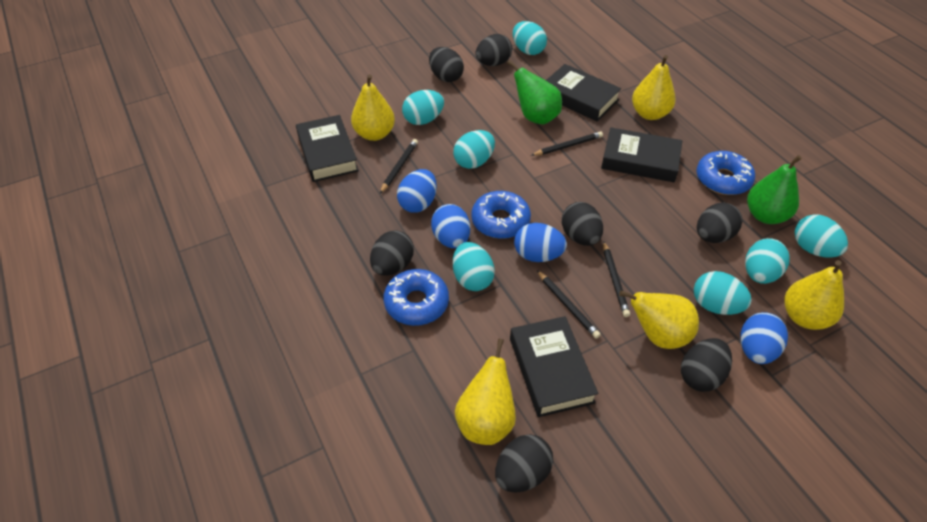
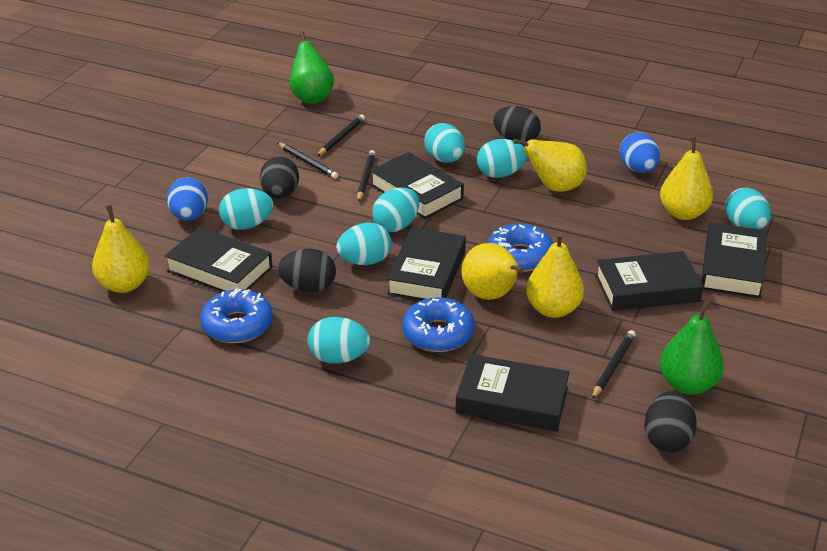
black book: 4 -> 6
black egg: 7 -> 4
blue egg: 4 -> 2

